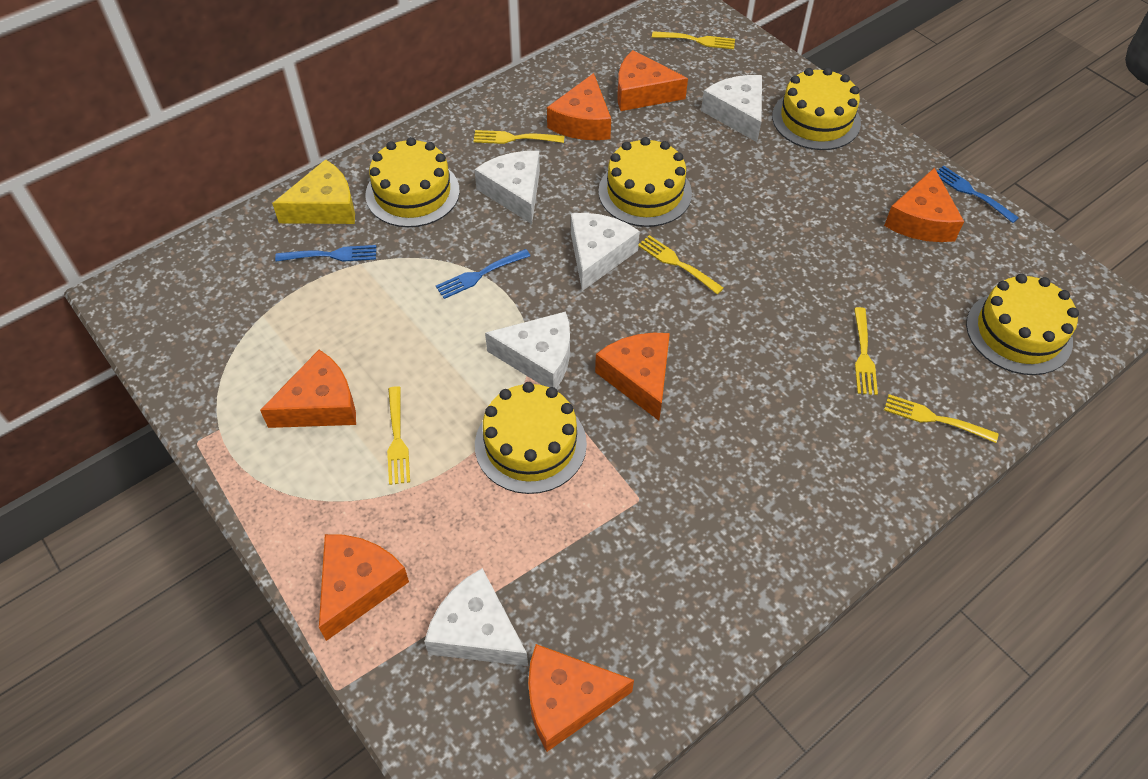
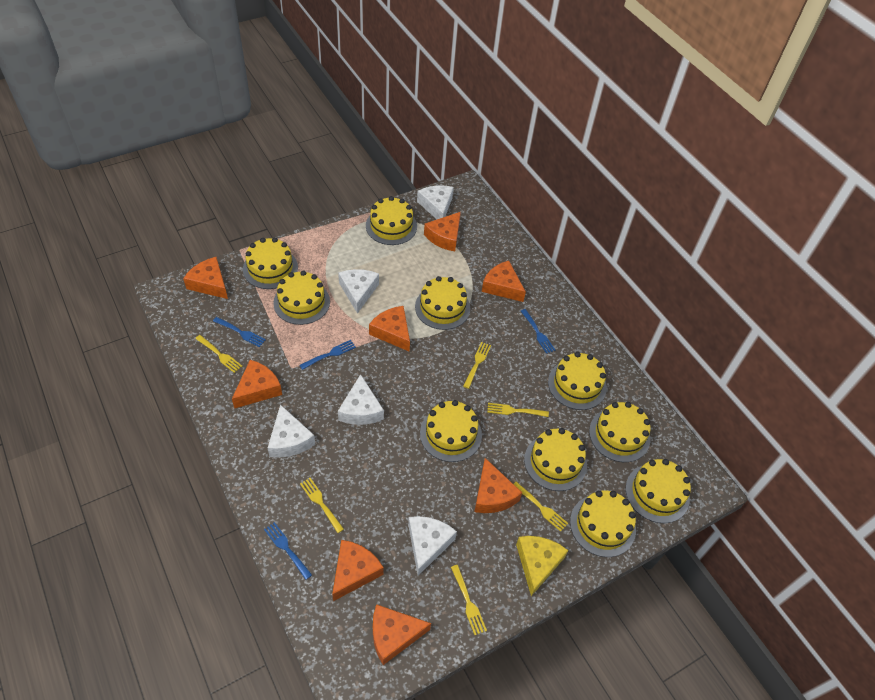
blue fork: 3 -> 4
orange cheese: 7 -> 8
yellow cake: 5 -> 10

